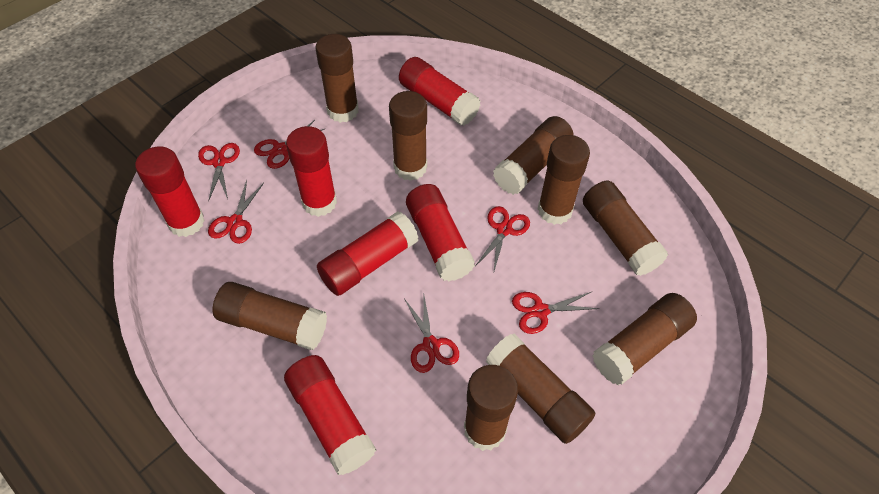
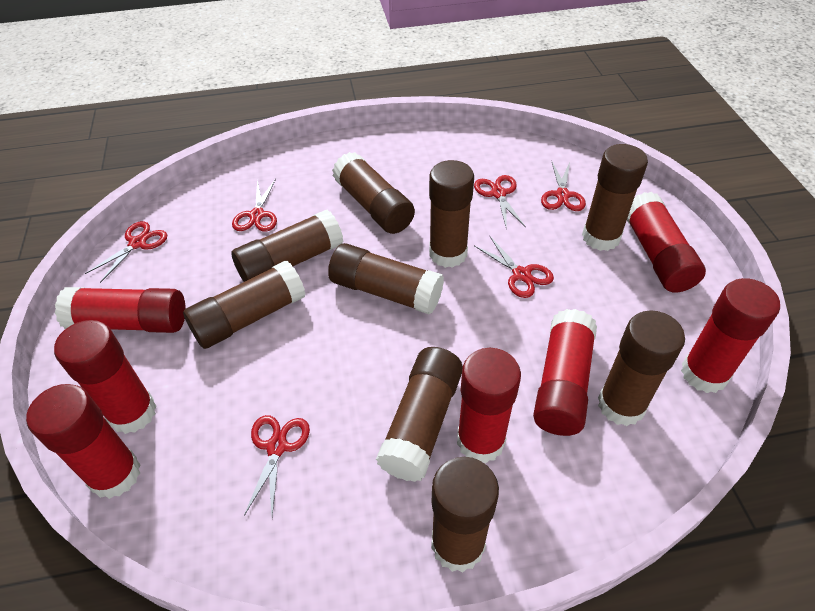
red glue stick: 6 -> 7

